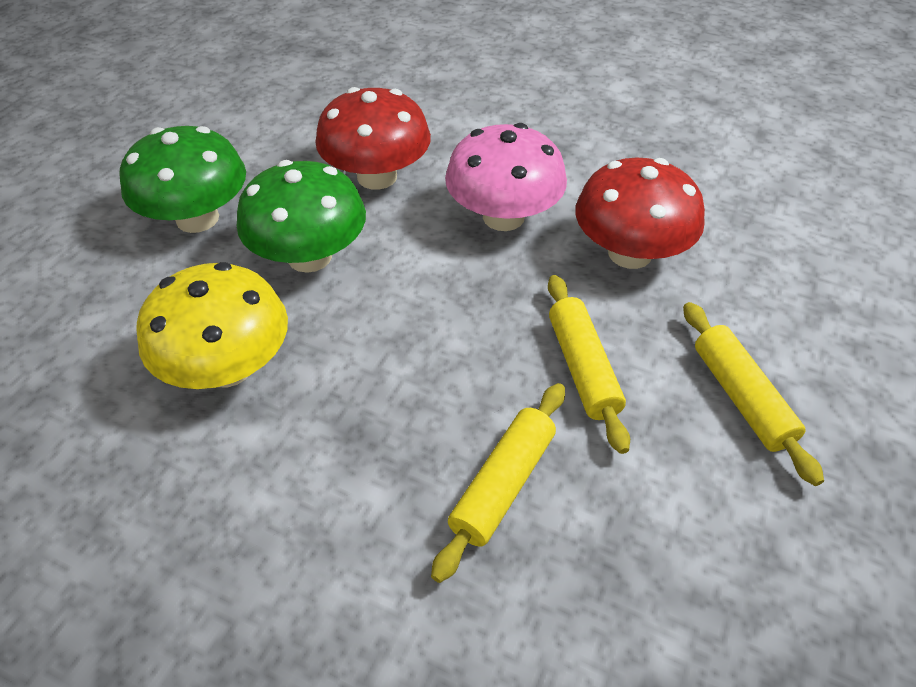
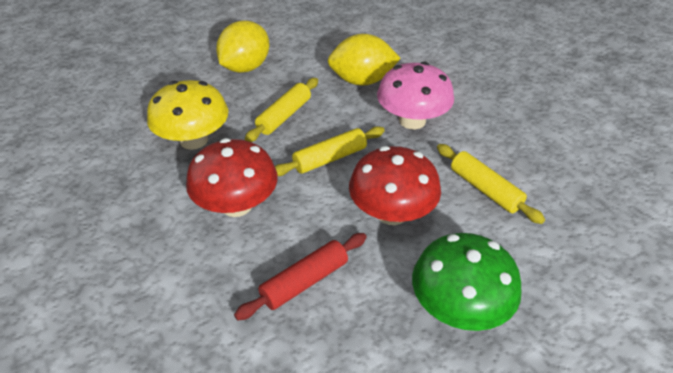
green mushroom: 2 -> 1
red rolling pin: 0 -> 1
yellow lemon: 0 -> 2

